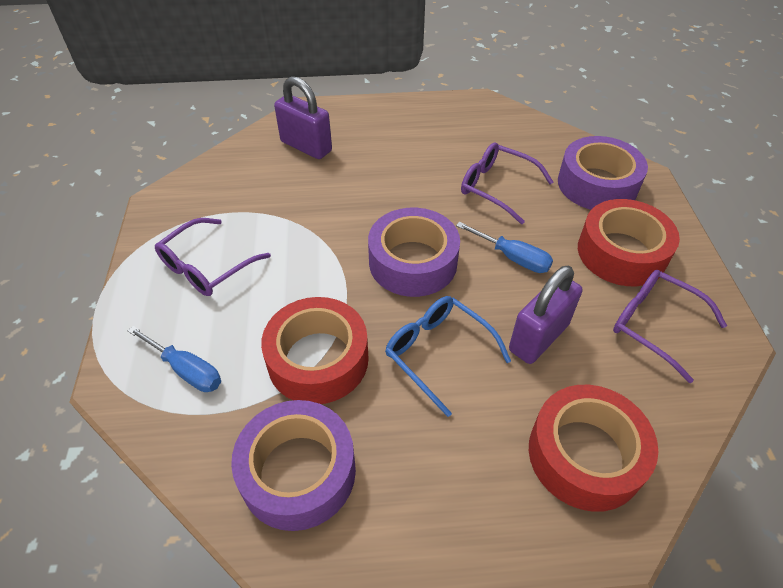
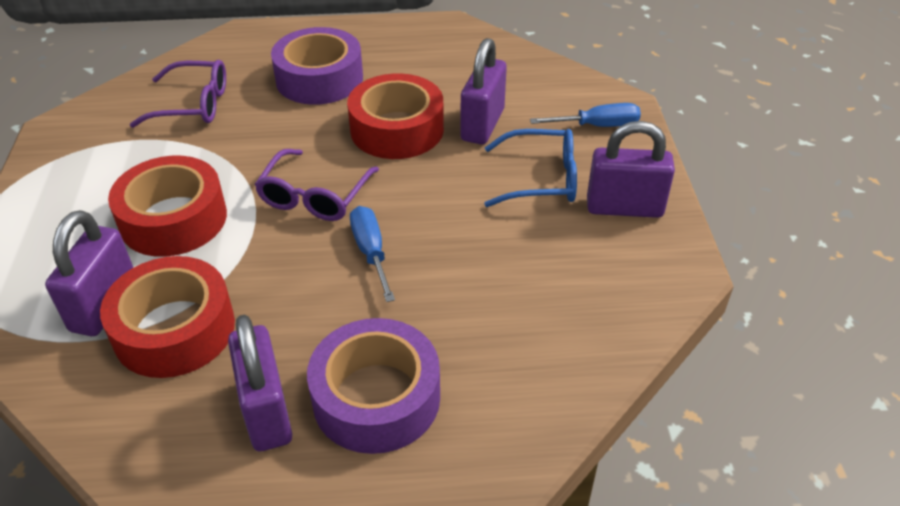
purple glasses: 3 -> 2
purple padlock: 2 -> 4
purple tape: 3 -> 2

